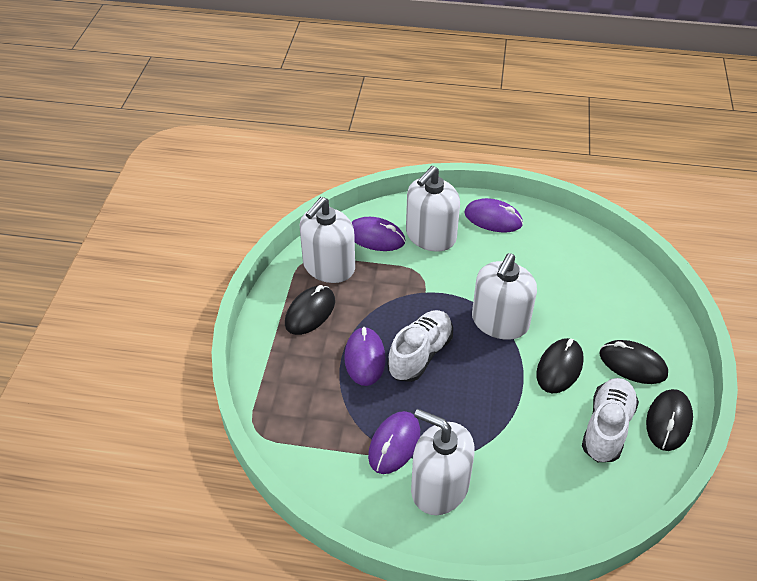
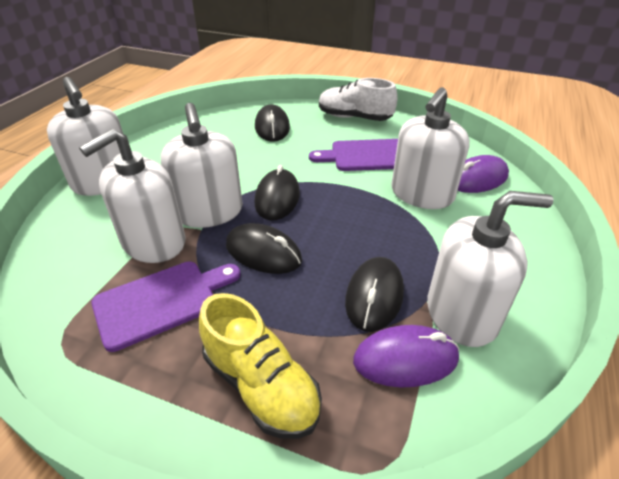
purple cutting board: 0 -> 2
purple mouse: 4 -> 2
white shoe: 2 -> 1
white soap dispenser: 4 -> 5
yellow shoe: 0 -> 1

